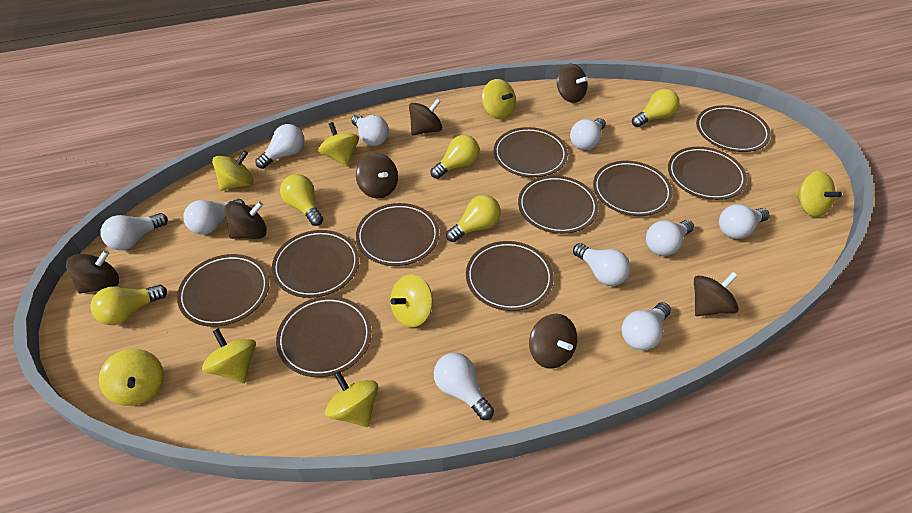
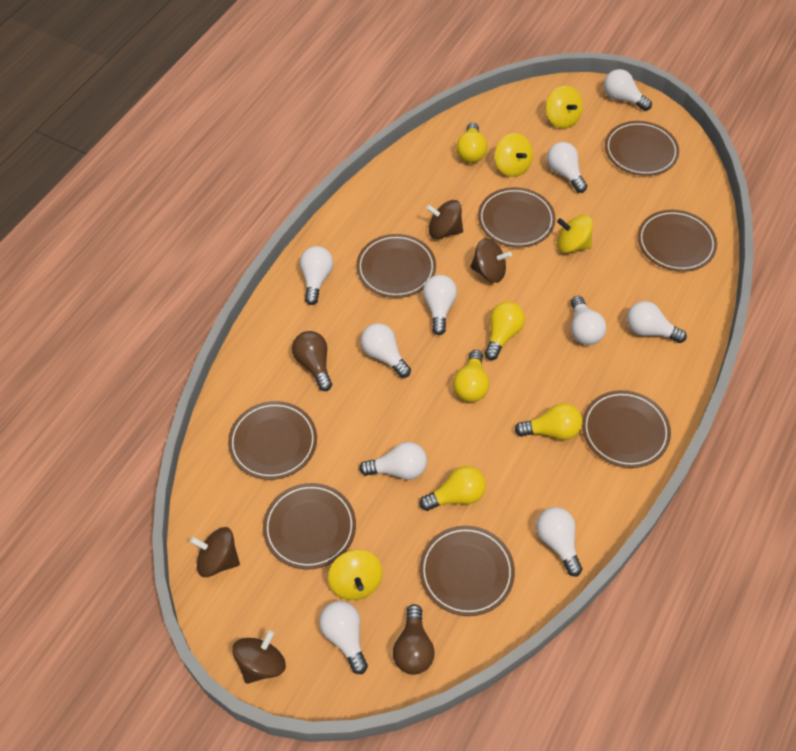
brown light bulb: 0 -> 2
brown plate: 10 -> 8
brown spinning top: 7 -> 4
yellow spinning top: 8 -> 4

